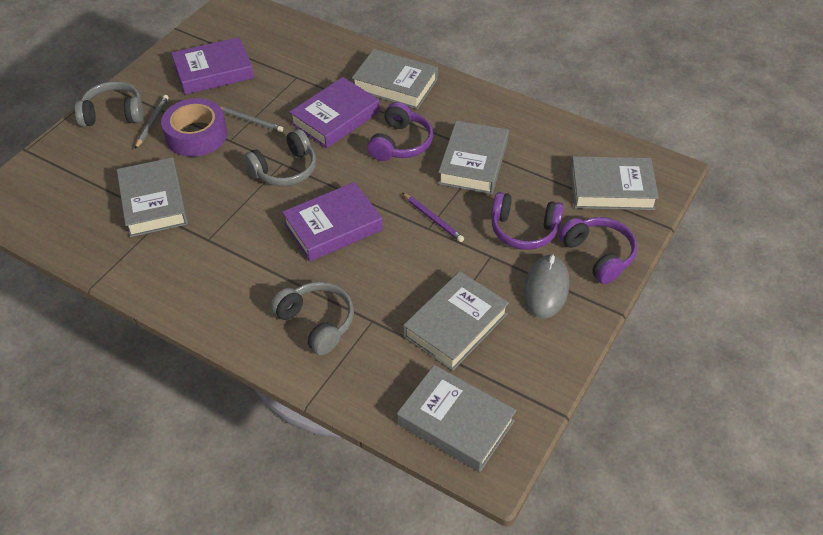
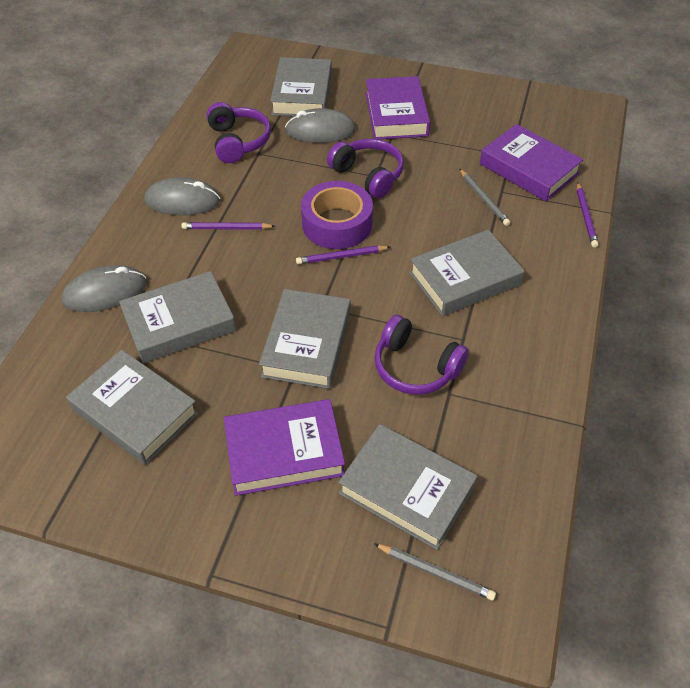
grey headphones: 3 -> 0
grey mouse: 1 -> 3
purple pencil: 1 -> 3

